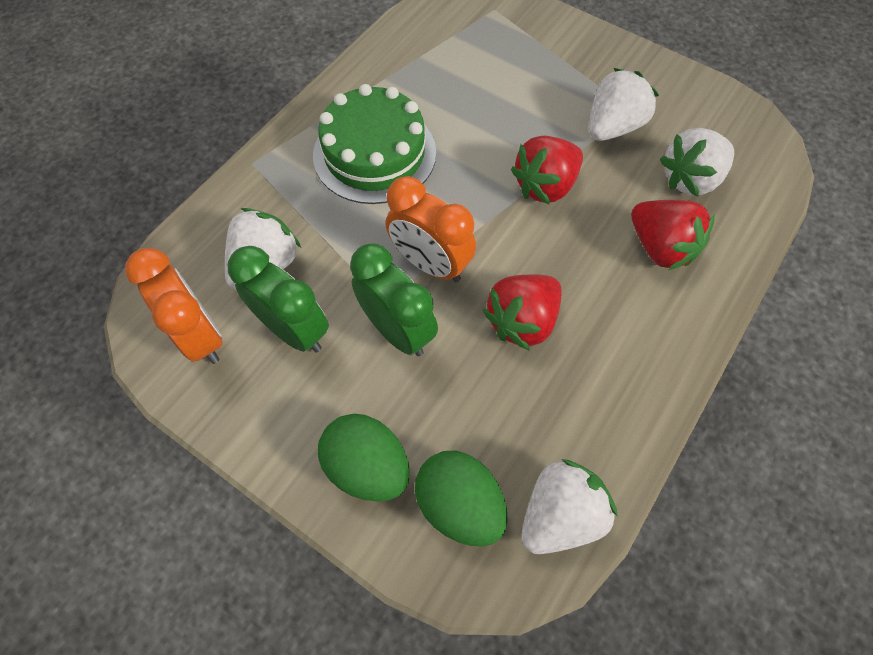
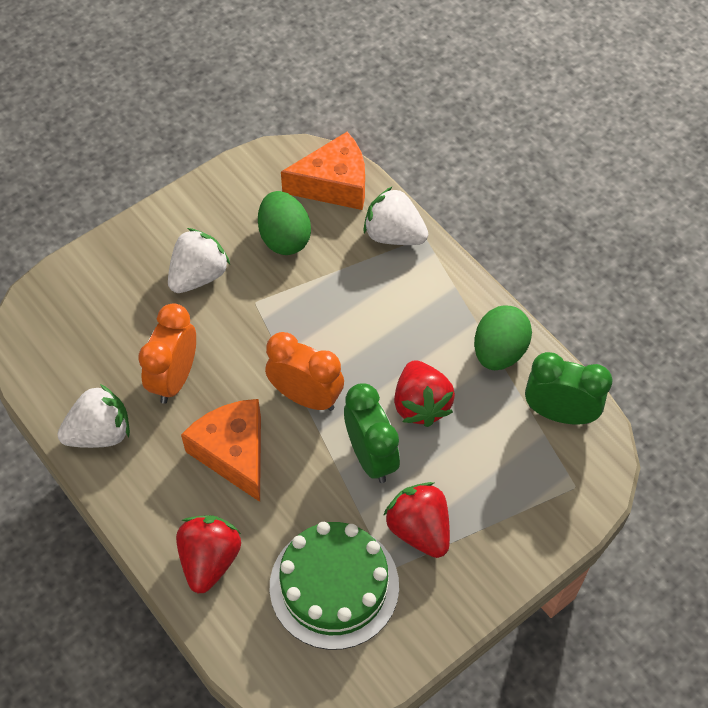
orange cheese: 0 -> 2
white strawberry: 4 -> 3

